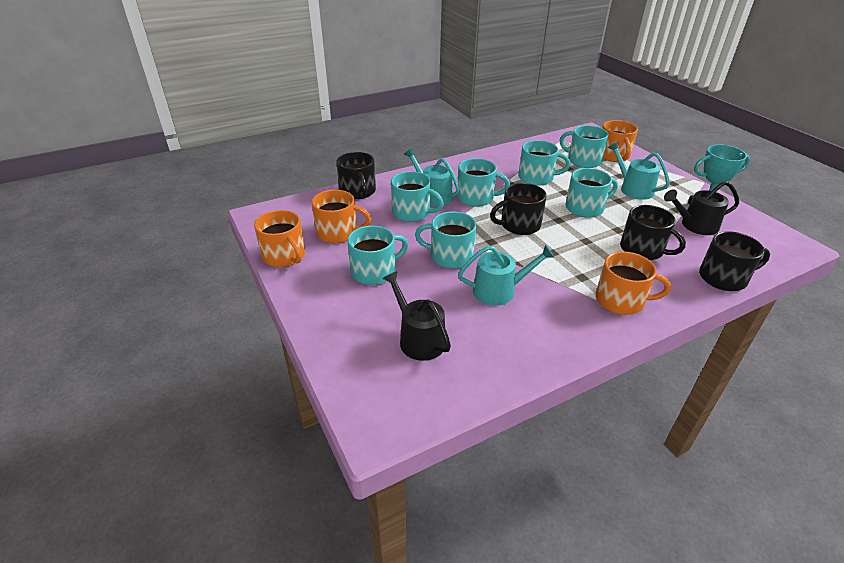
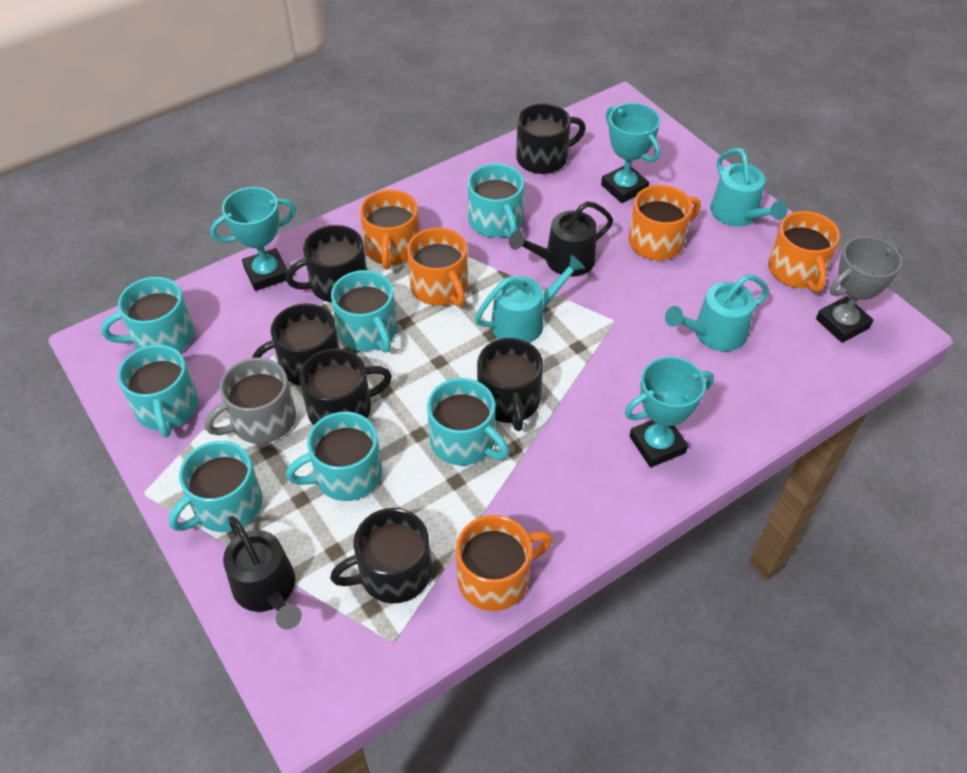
black mug: 4 -> 6
grey mug: 0 -> 1
grey trophy: 0 -> 1
orange mug: 4 -> 5
turquoise trophy: 1 -> 3

